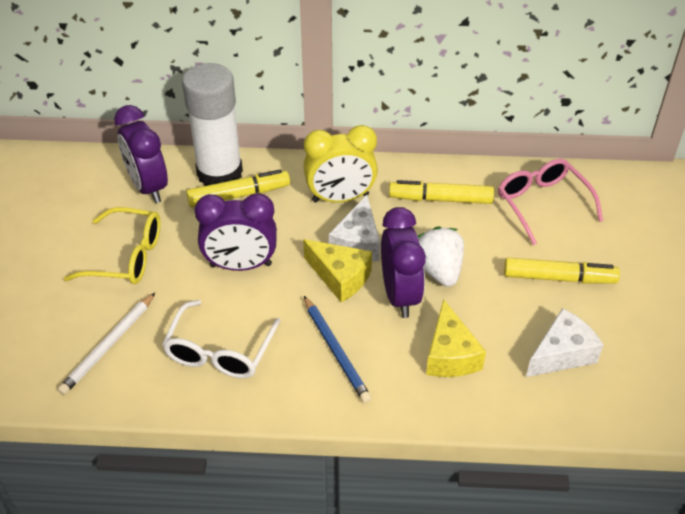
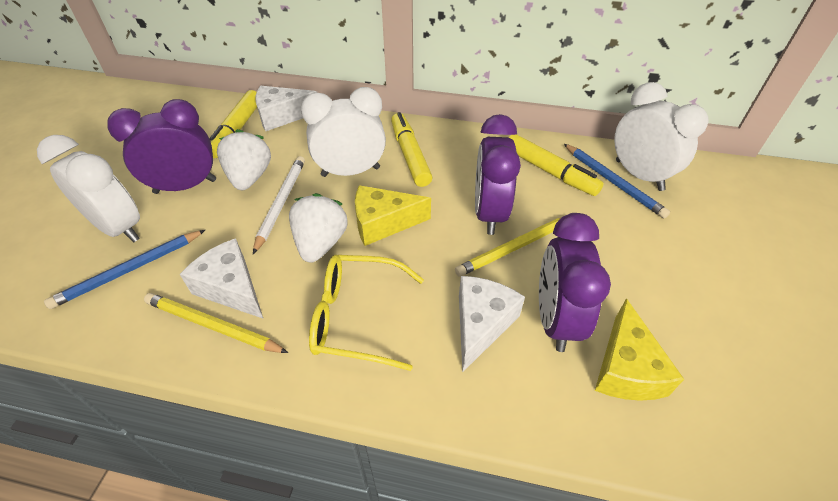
blue pencil: 1 -> 2
pink glasses: 1 -> 0
white cheese: 2 -> 3
white clock: 0 -> 3
white glasses: 1 -> 0
white glue stick: 1 -> 0
white strawberry: 1 -> 2
yellow clock: 1 -> 0
yellow pencil: 0 -> 2

